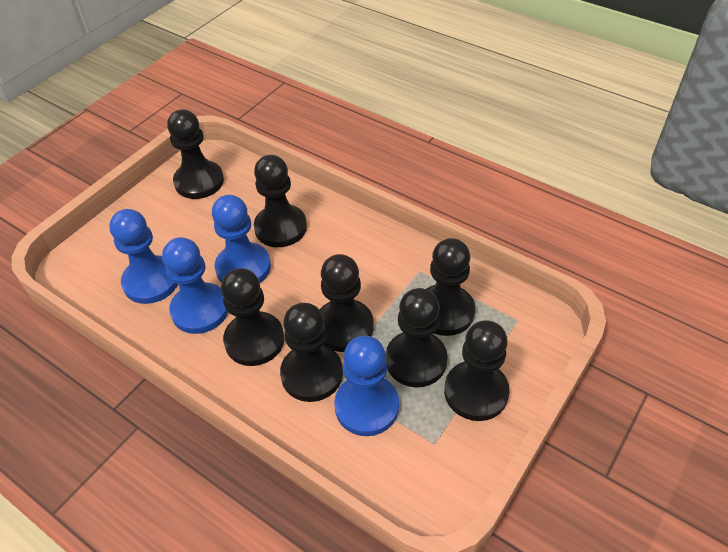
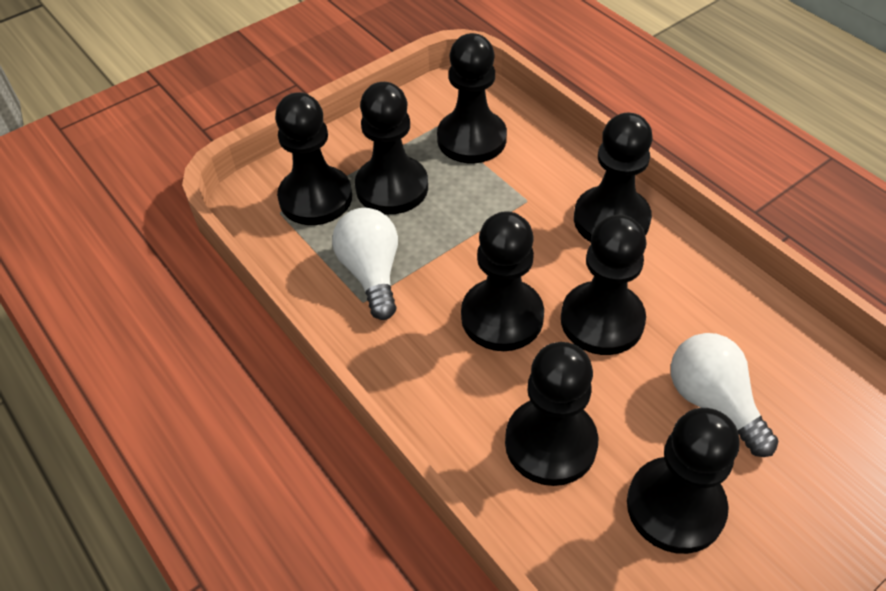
blue pawn: 4 -> 0
white light bulb: 0 -> 2

